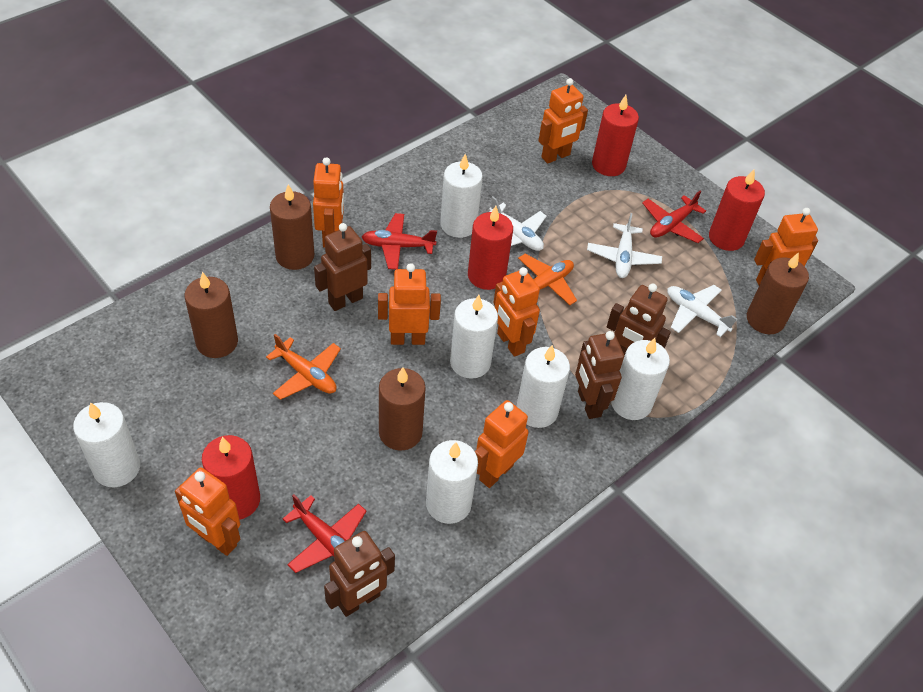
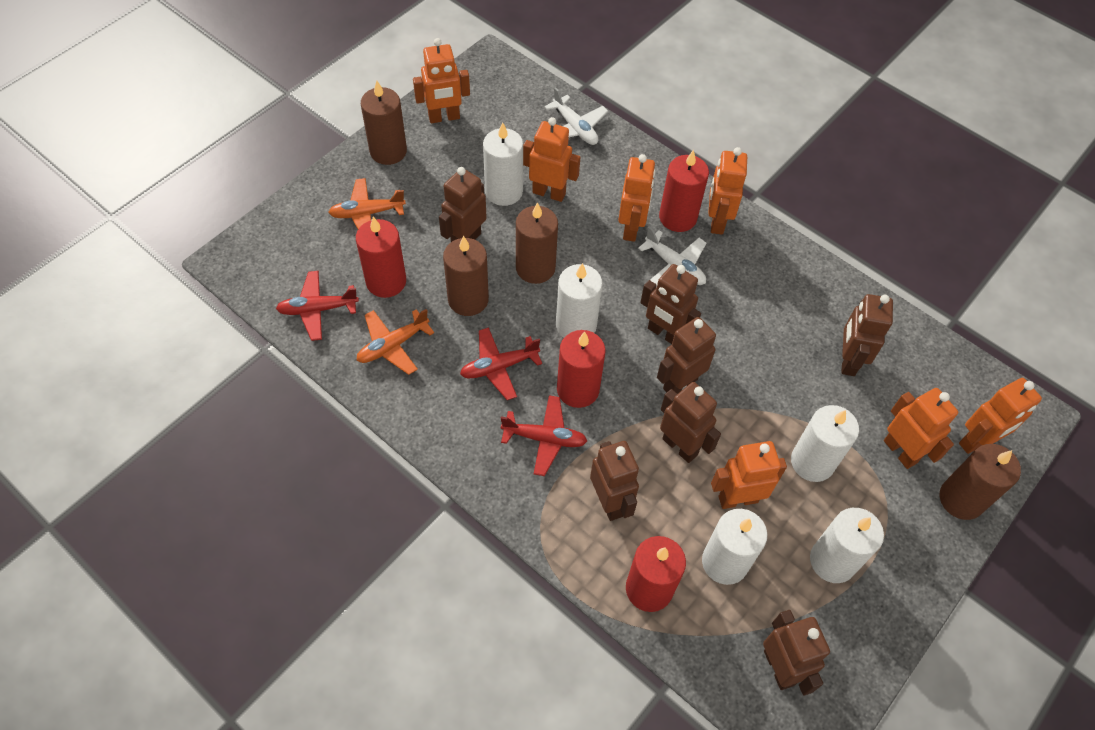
brown robot: 4 -> 7
white candle: 6 -> 5
white plane: 3 -> 2

